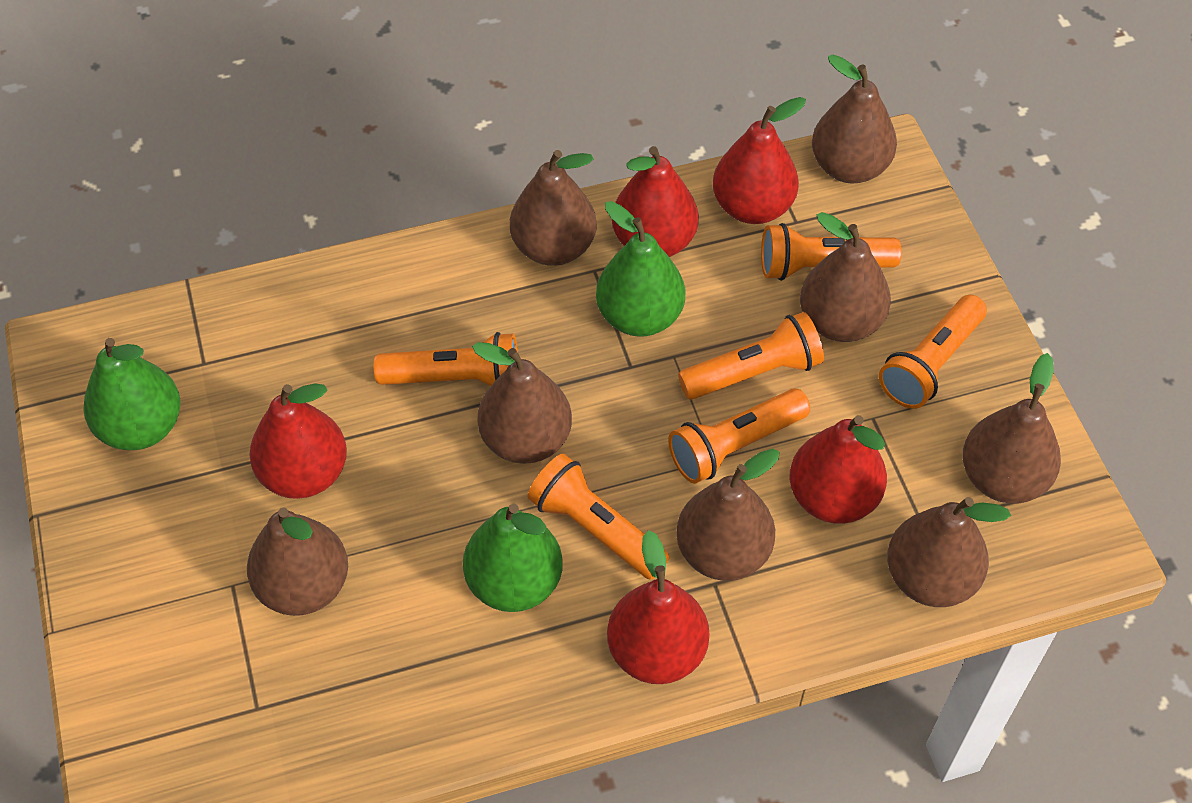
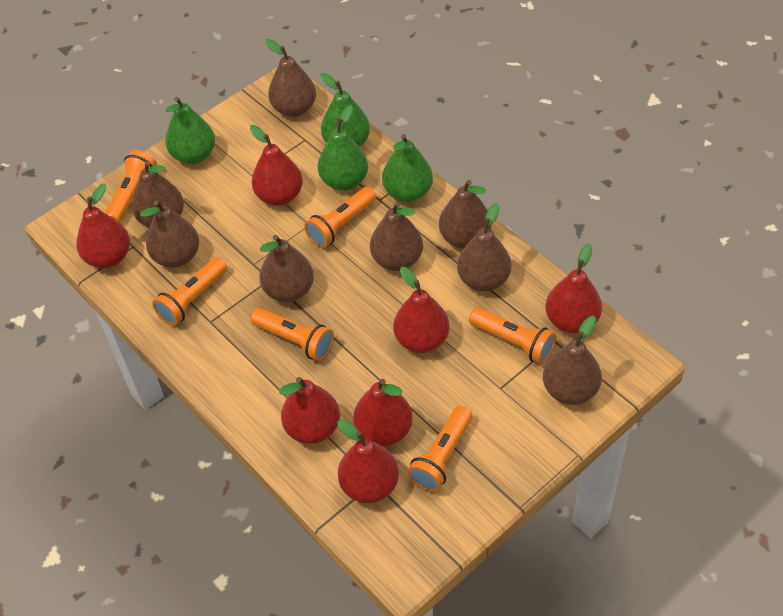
green pear: 3 -> 4
red pear: 5 -> 7

